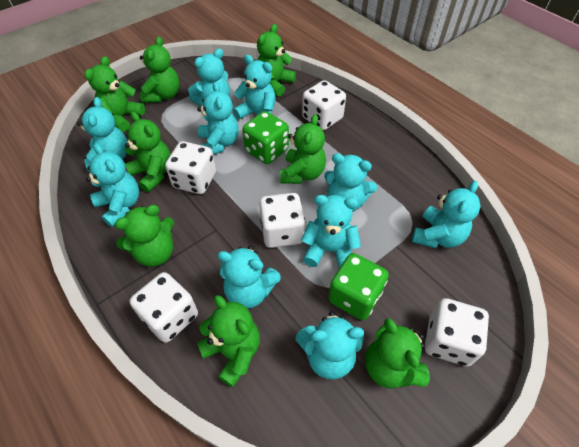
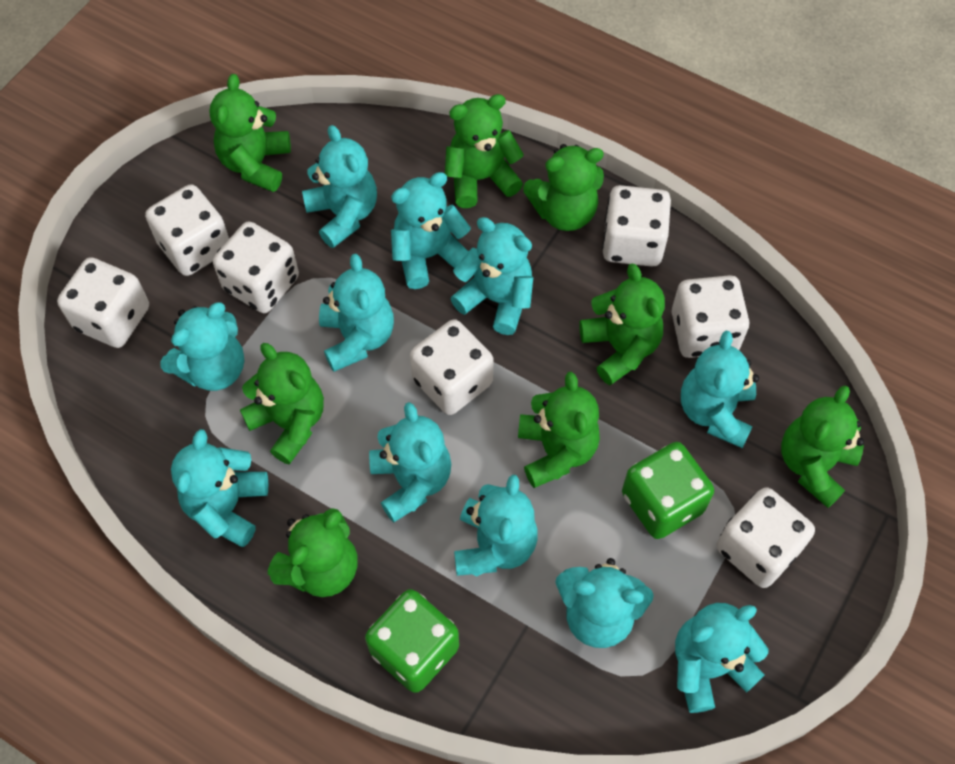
turquoise teddy bear: 10 -> 11
white dice: 5 -> 7

